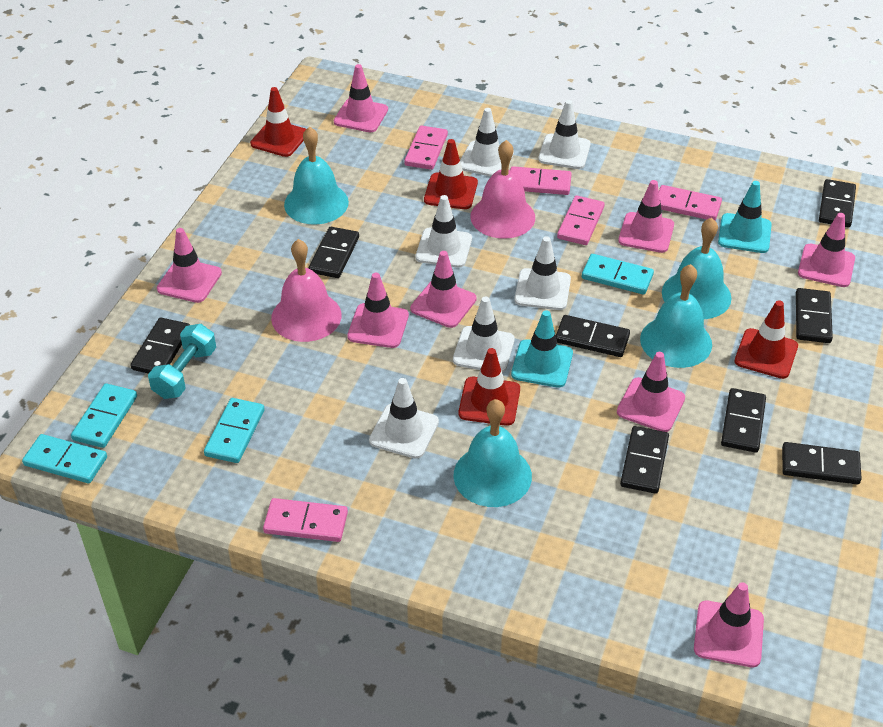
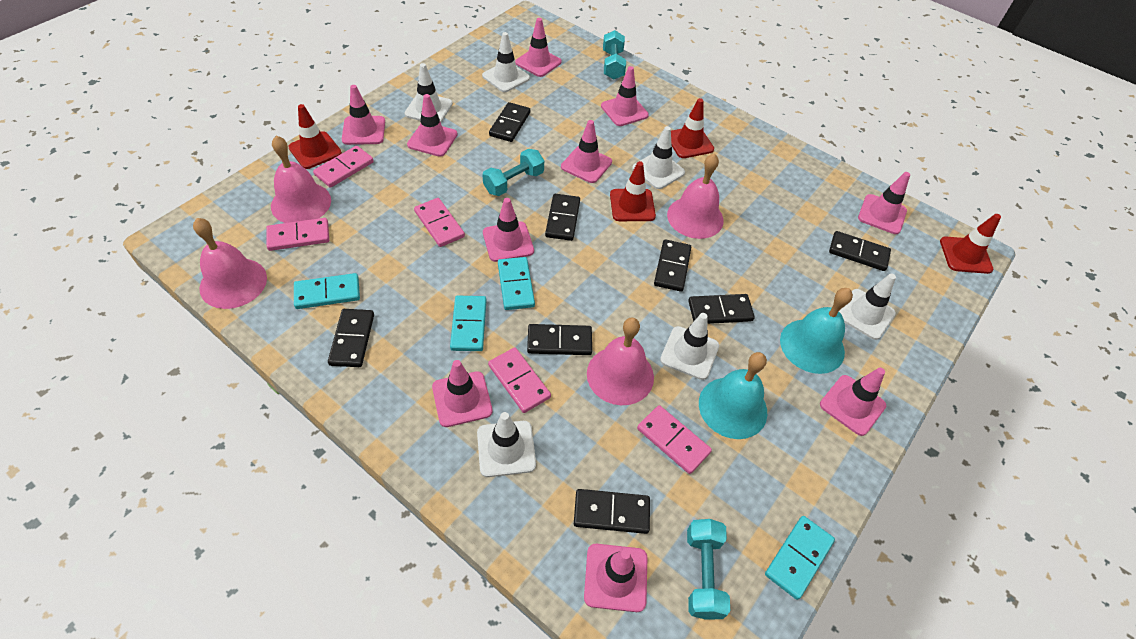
pink bell: 2 -> 4
pink traffic cone: 8 -> 10
turquoise bell: 4 -> 2
turquoise dumbbell: 1 -> 3
turquoise traffic cone: 2 -> 0

